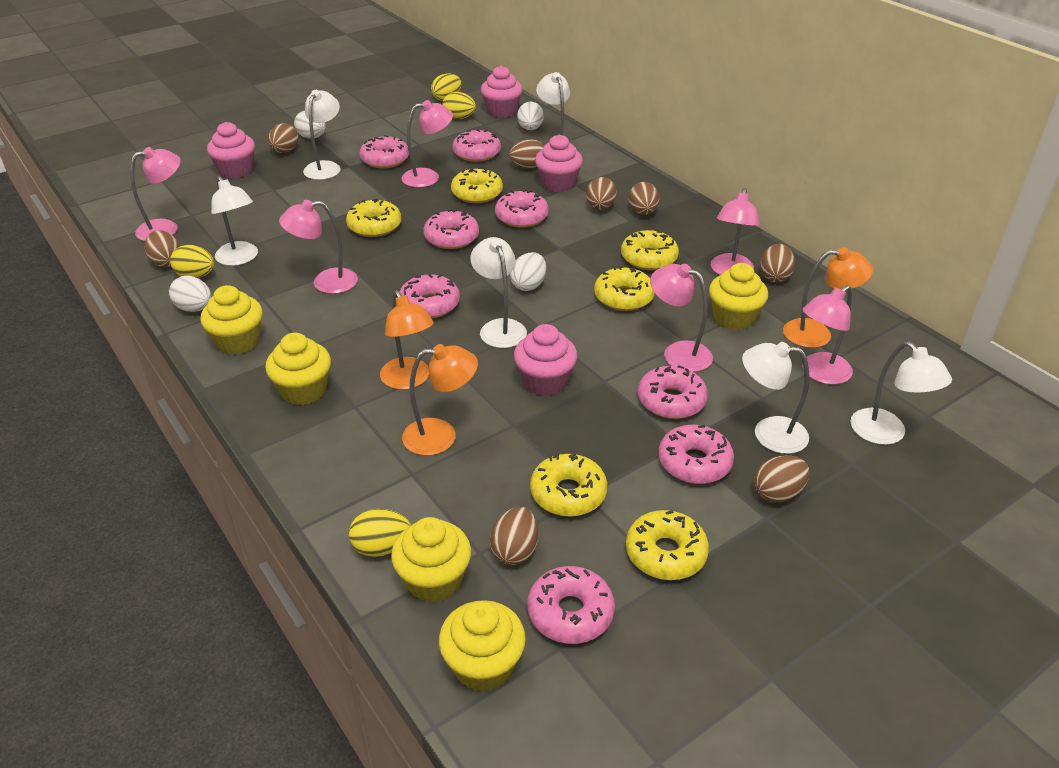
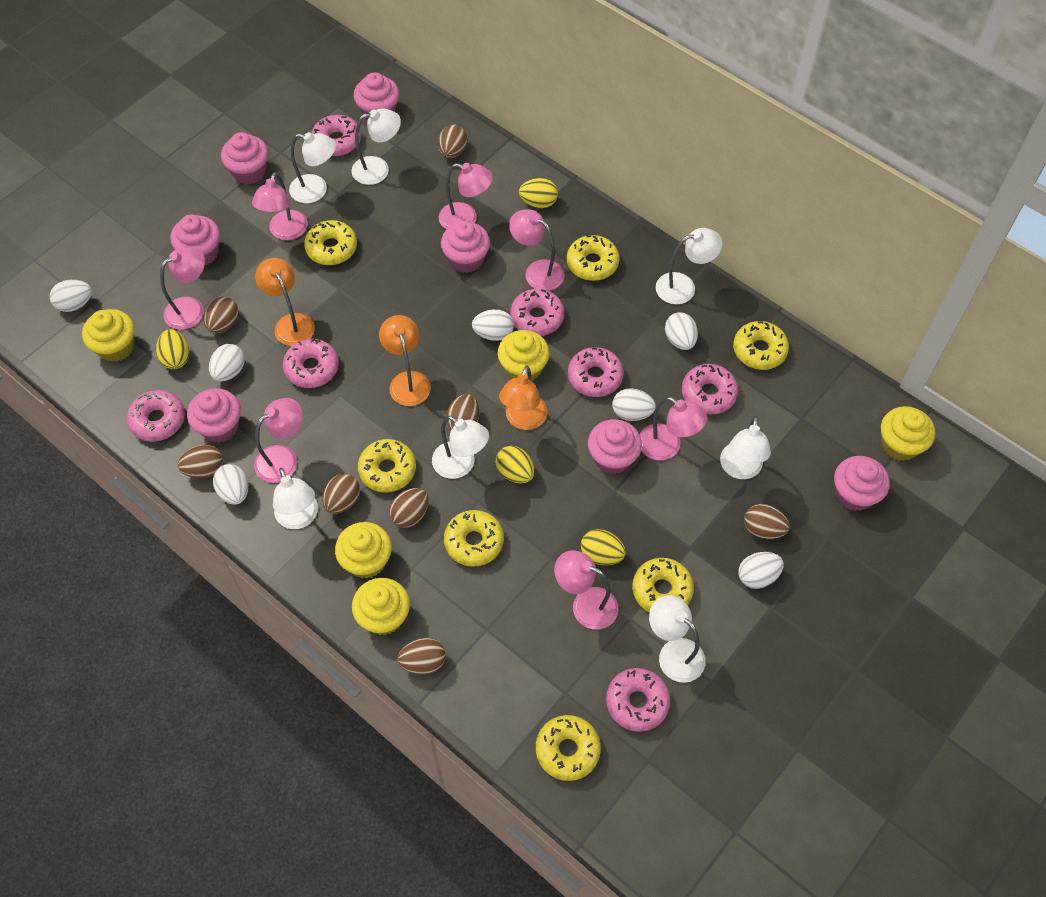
pink cupcake: 4 -> 7
pink donut: 8 -> 7
pink lamp: 6 -> 7
white egg: 4 -> 7
white lamp: 6 -> 7
yellow donut: 6 -> 7

